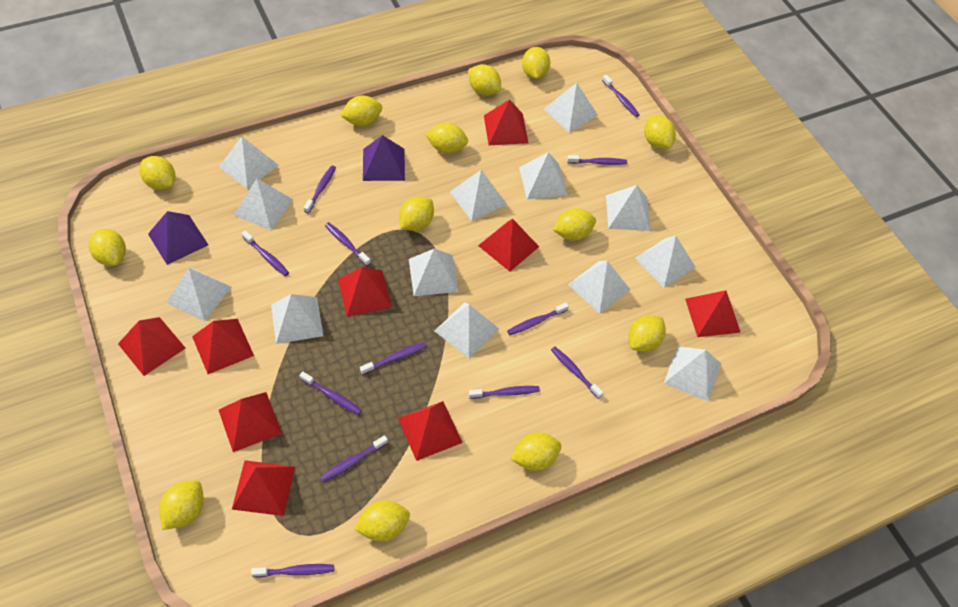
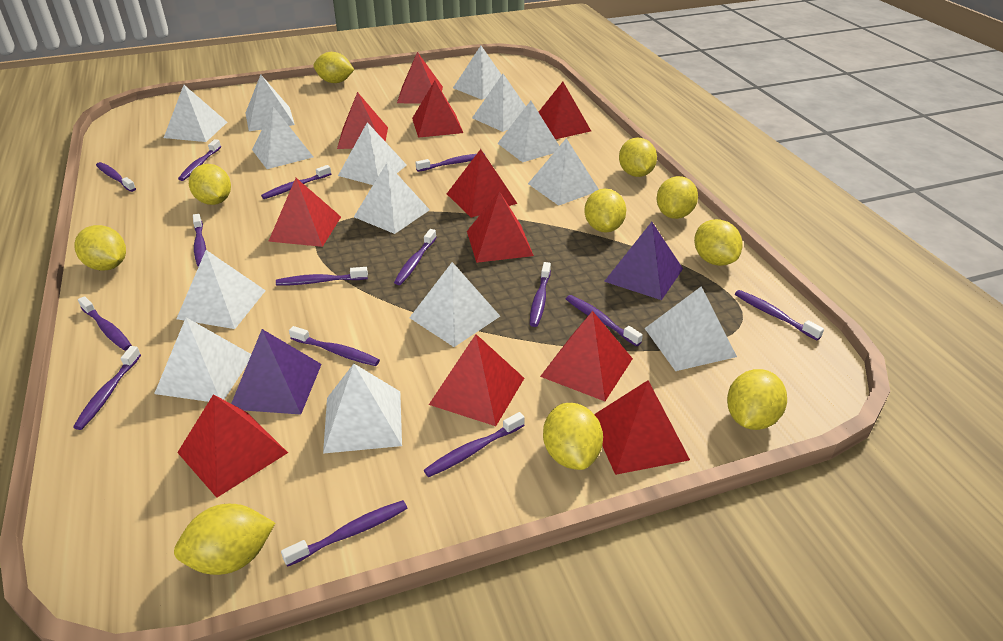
purple toothbrush: 12 -> 15
red pyramid: 9 -> 11
white pyramid: 13 -> 14
yellow lemon: 13 -> 10

